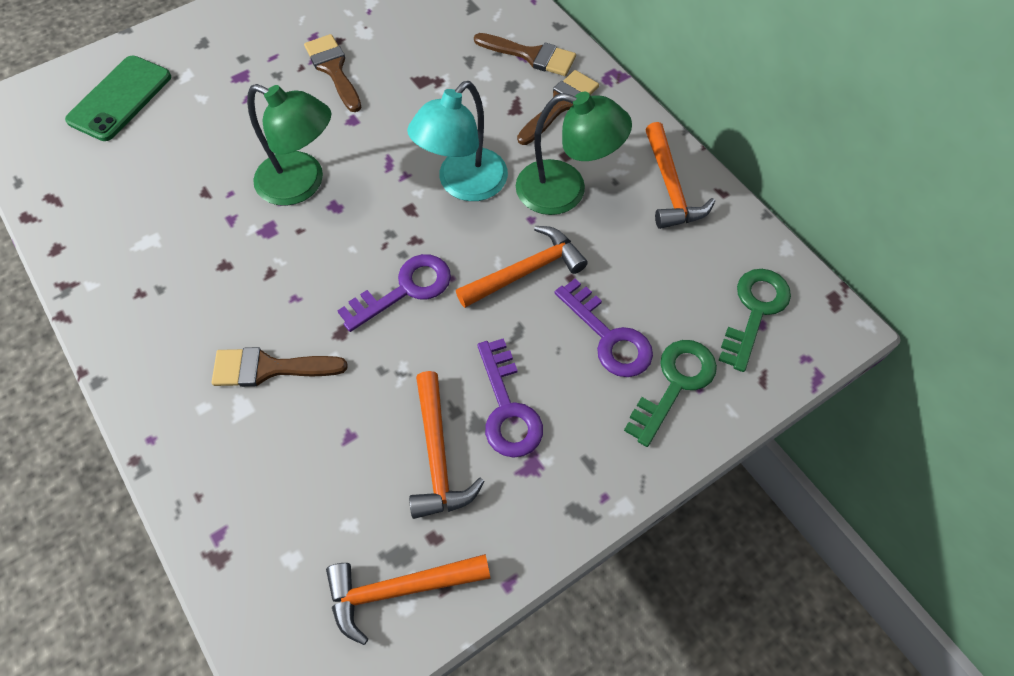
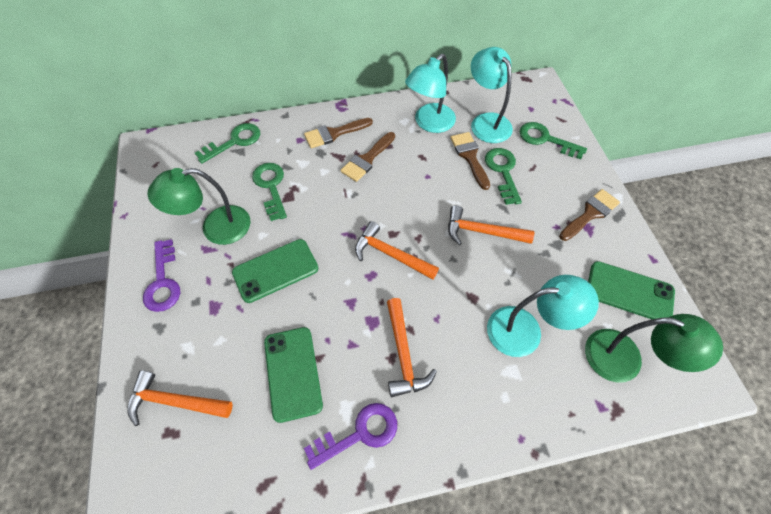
green key: 2 -> 4
green phone: 1 -> 3
purple key: 3 -> 2
turquoise lamp: 1 -> 3

